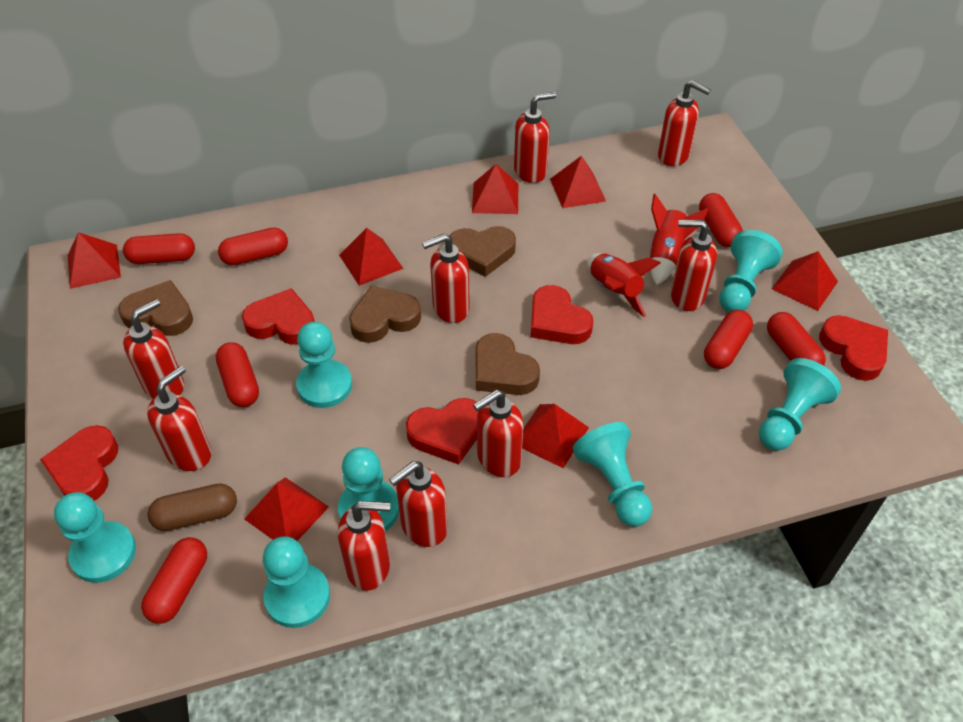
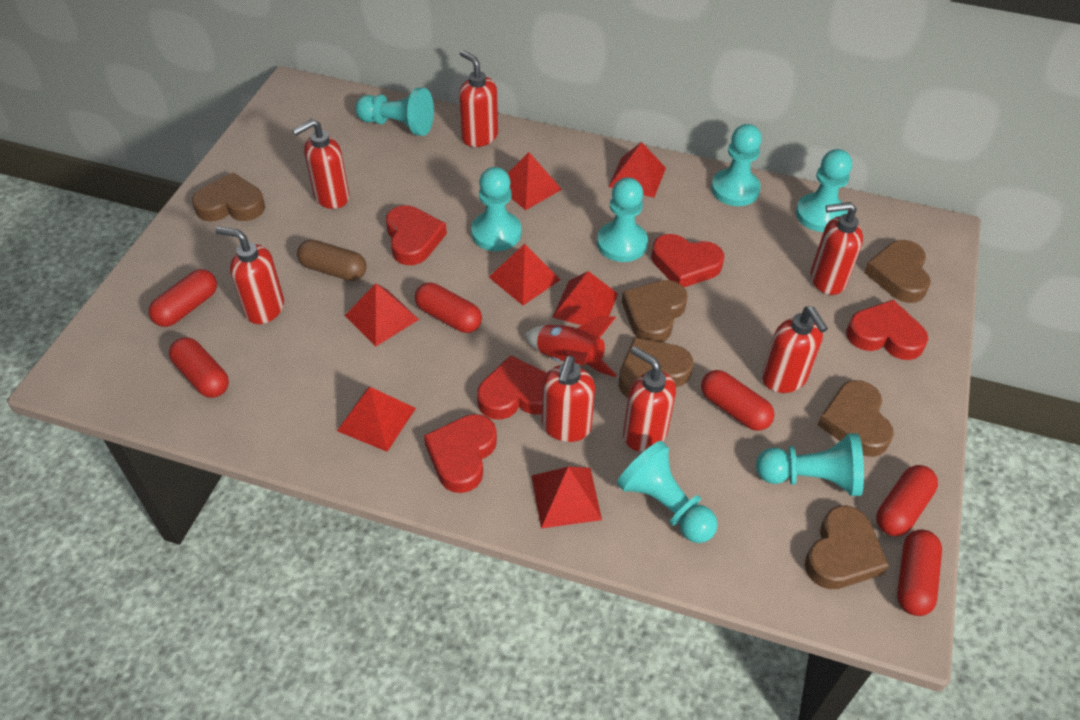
brown heart: 4 -> 6
red capsule: 7 -> 6
red rocket: 2 -> 1
red soap dispenser: 9 -> 7

